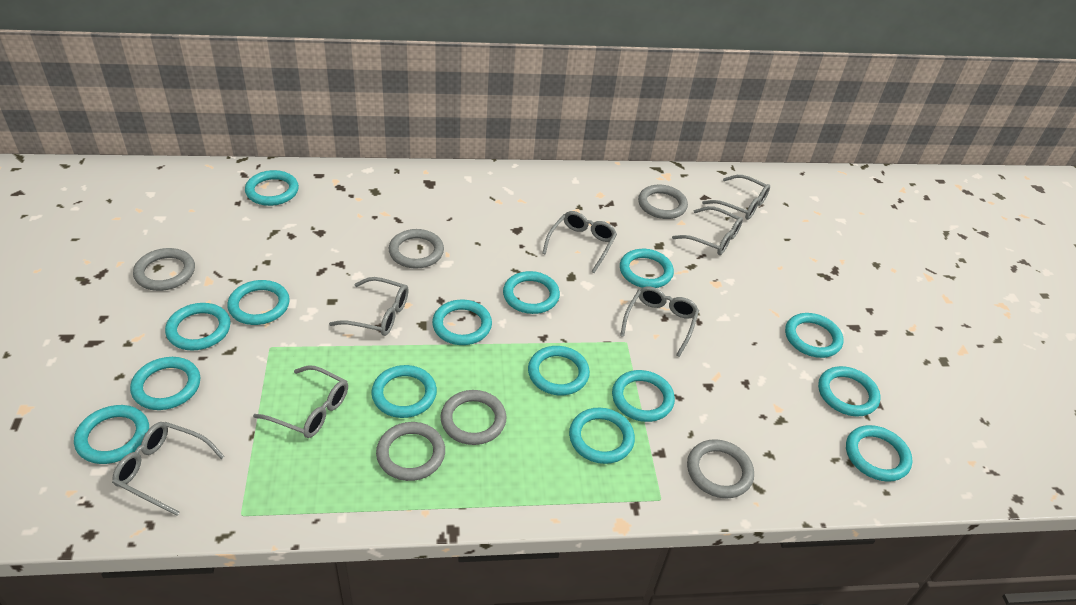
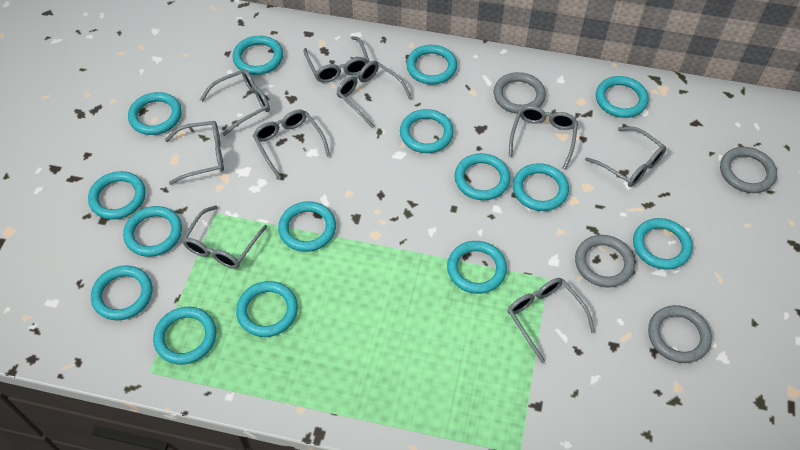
grey glasses: 7 -> 9
grey ring: 6 -> 4

